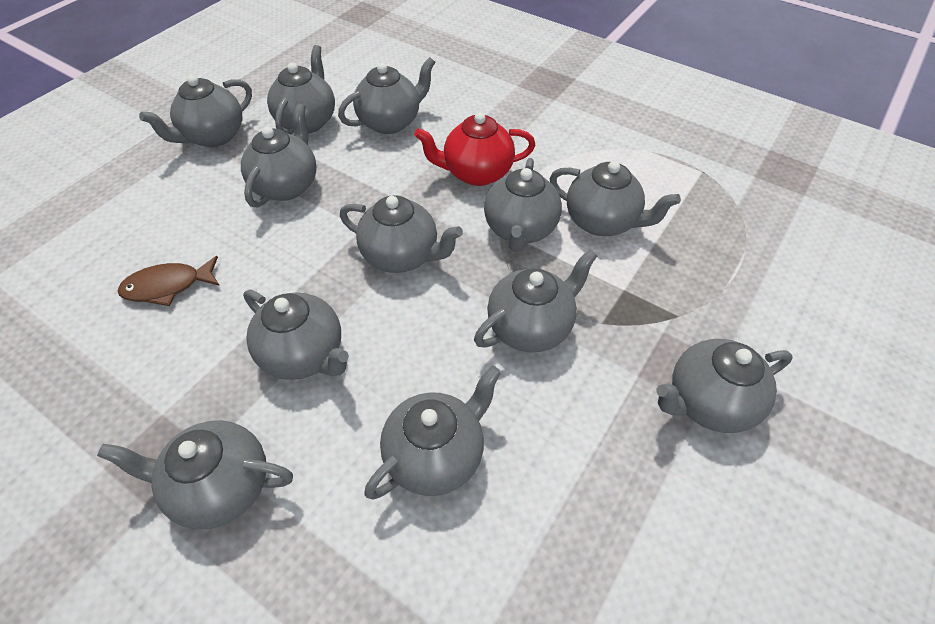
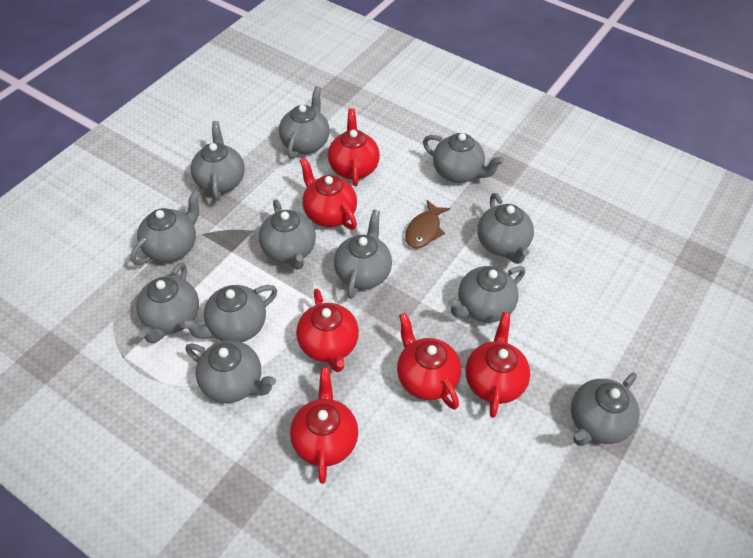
red teapot: 1 -> 6

